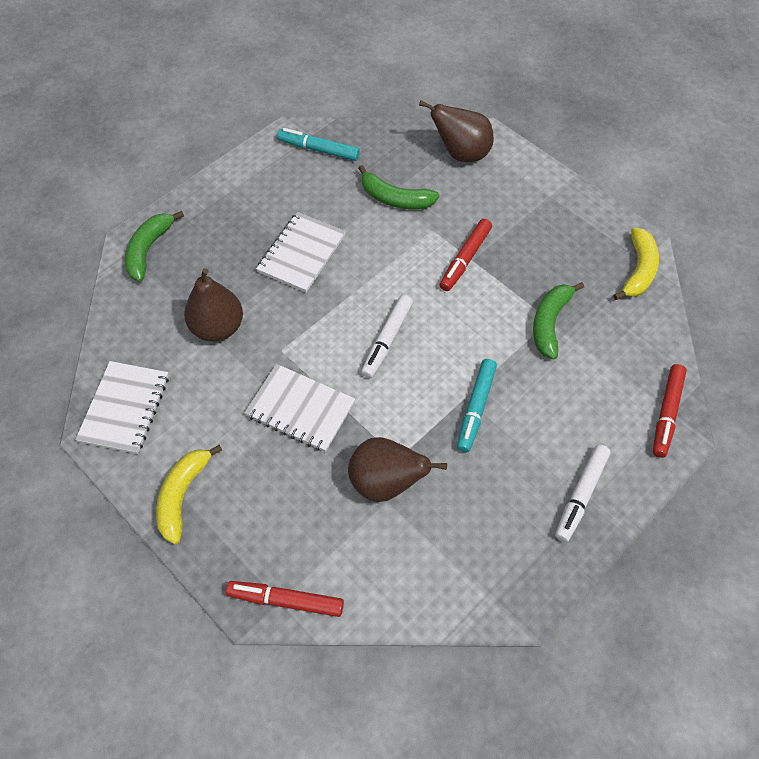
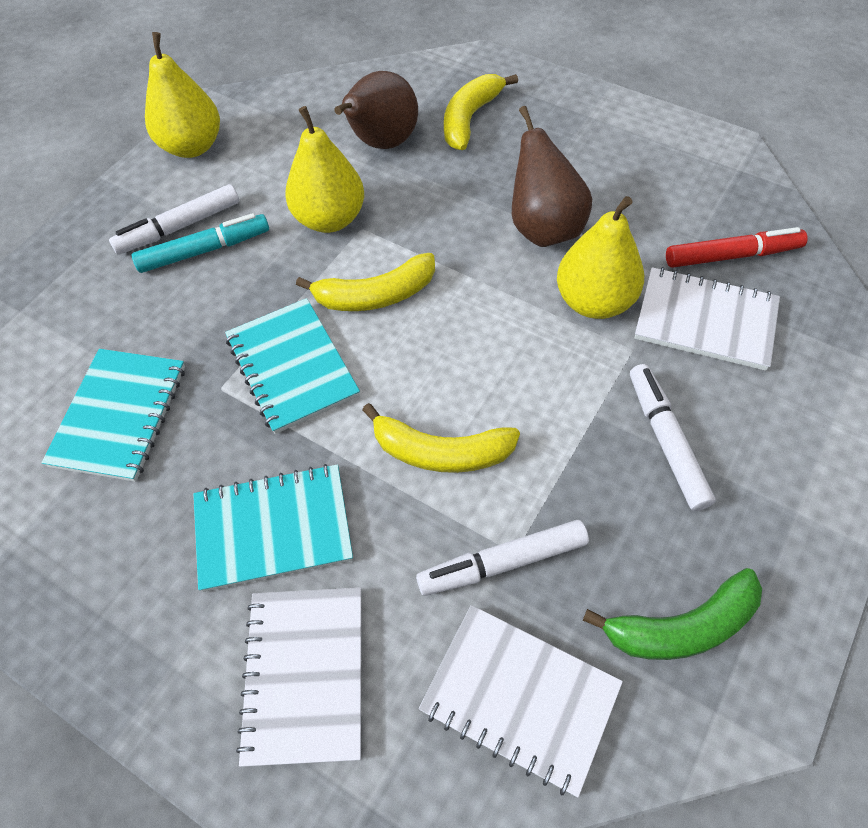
brown pear: 3 -> 2
green banana: 3 -> 1
red marker: 3 -> 1
turquoise marker: 2 -> 1
turquoise notebook: 0 -> 3
white marker: 2 -> 3
yellow banana: 2 -> 3
yellow pear: 0 -> 3

